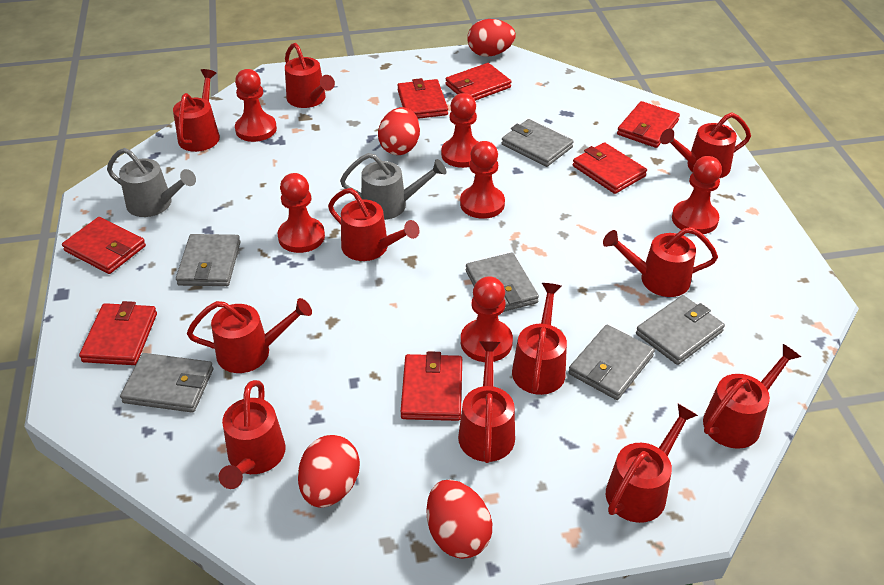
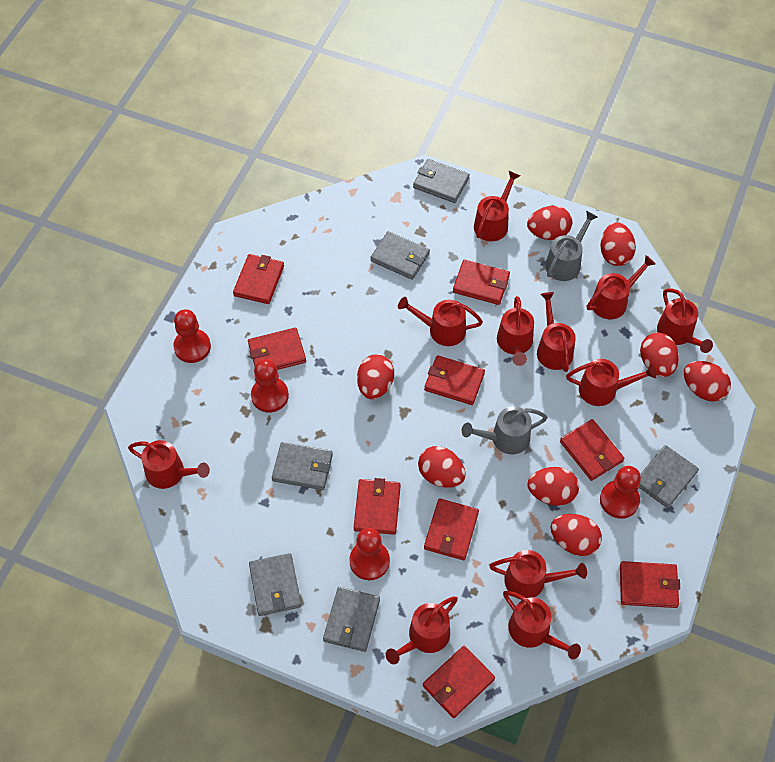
red egg: 4 -> 8
red pawn: 6 -> 4
red wallet: 7 -> 9

